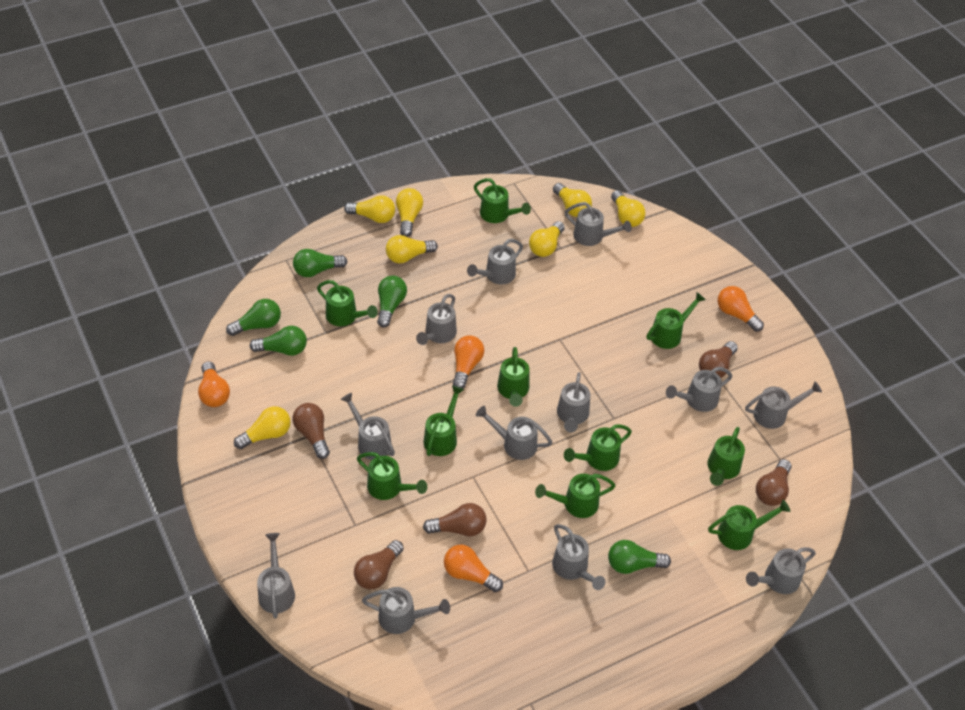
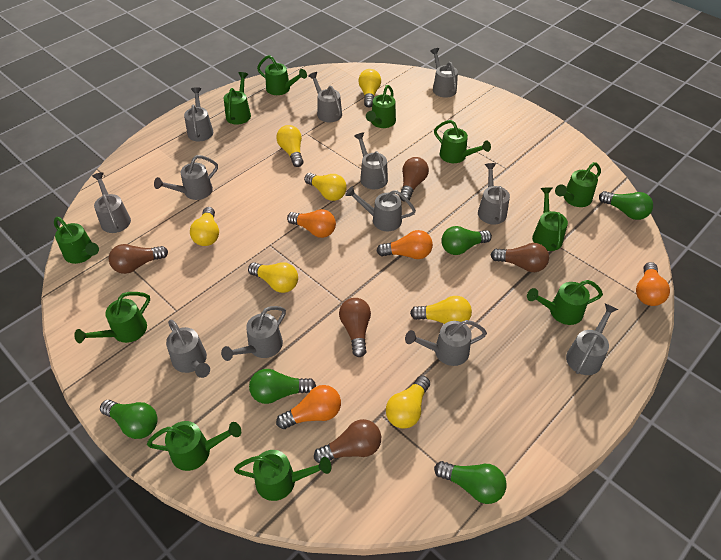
green watering can: 10 -> 11

